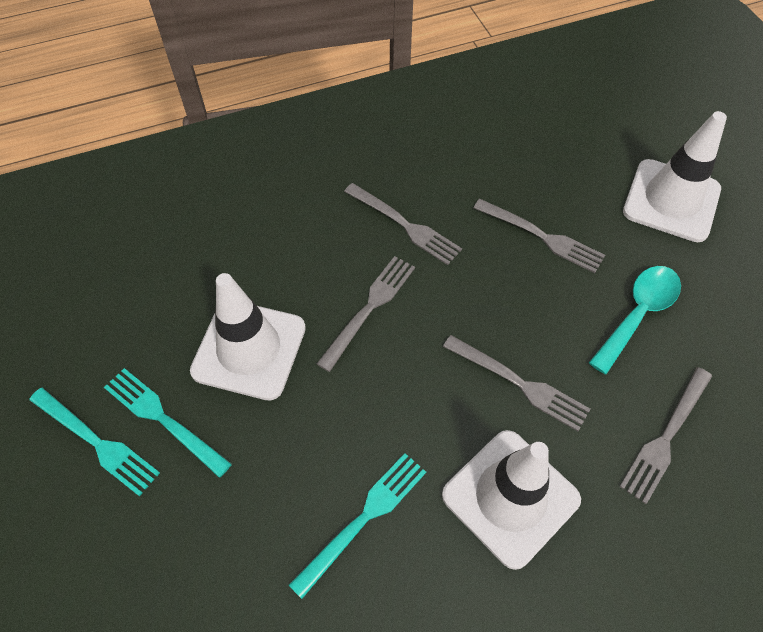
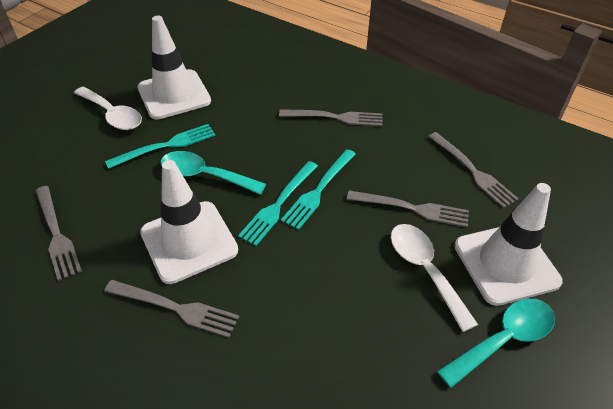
turquoise spoon: 1 -> 2
white spoon: 0 -> 2

